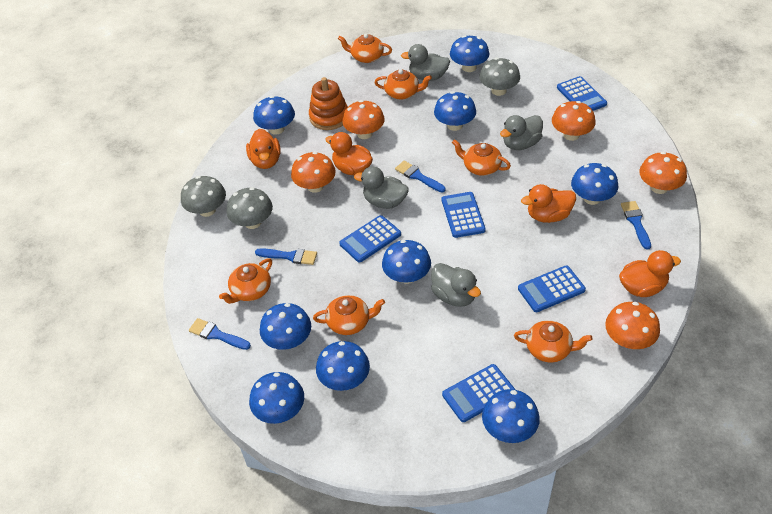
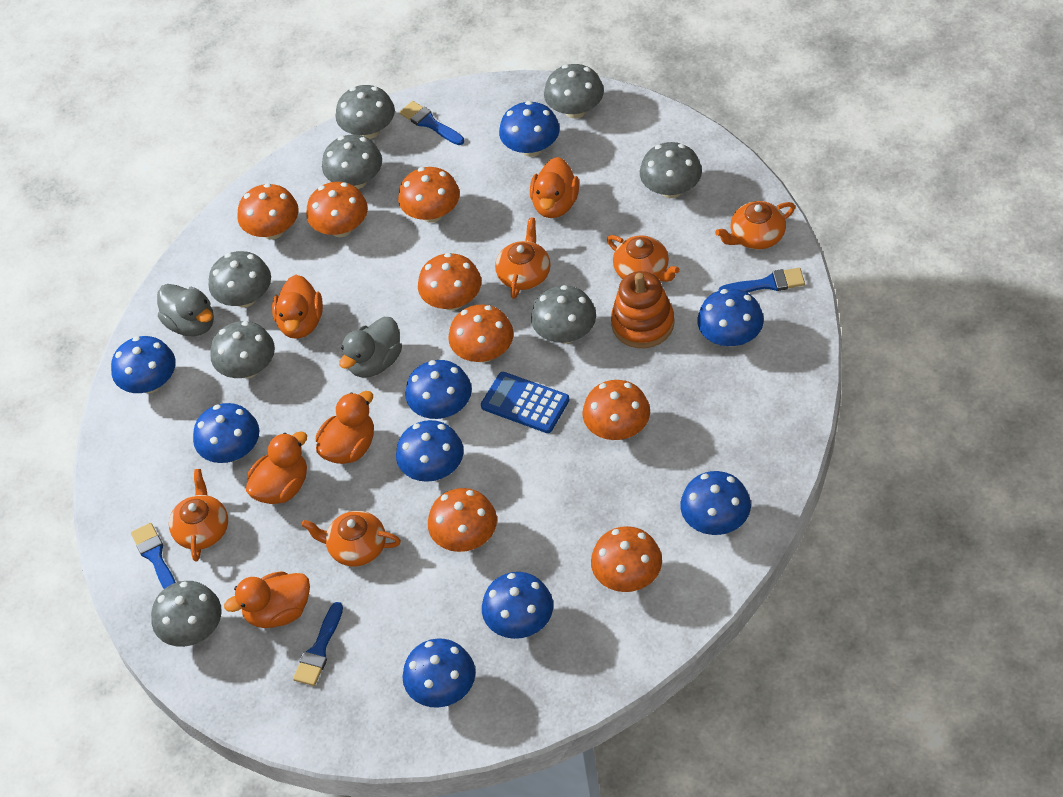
blue calculator: 5 -> 1
grey duck: 4 -> 2
grey mushroom: 3 -> 8
orange duck: 4 -> 5
orange mushroom: 5 -> 8
orange teapot: 6 -> 5

